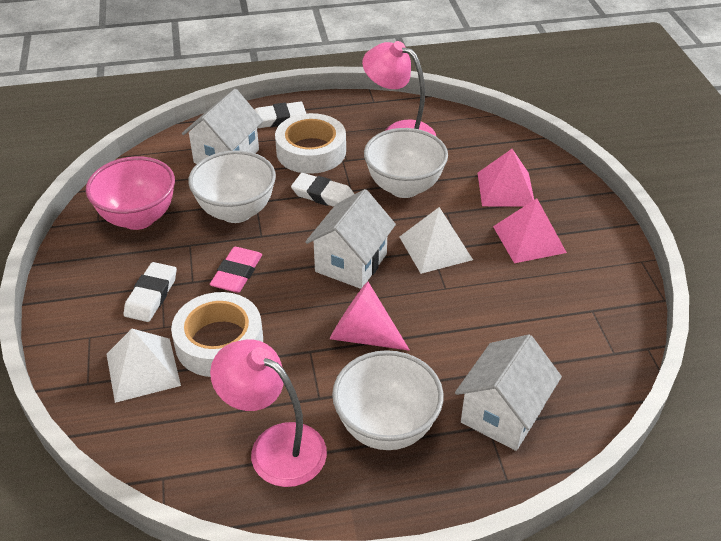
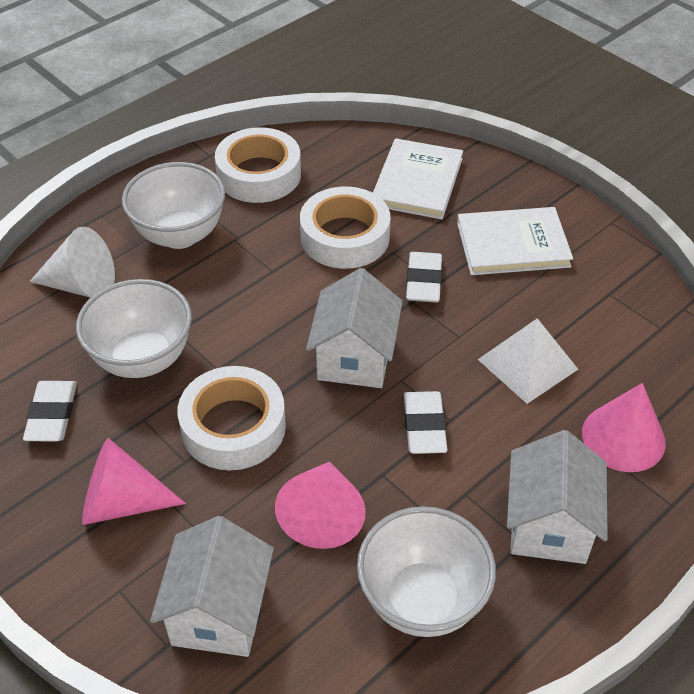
pink bowl: 1 -> 0
pink cone: 1 -> 3
pink eraser: 1 -> 0
pink lamp: 2 -> 0
pink pyramid: 2 -> 0
white book: 0 -> 2
white cone: 0 -> 1
white pyramid: 2 -> 1
white tape: 2 -> 3

